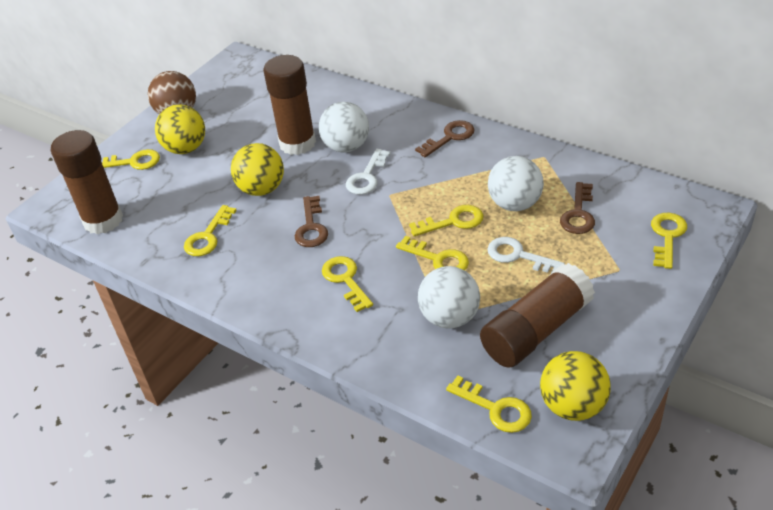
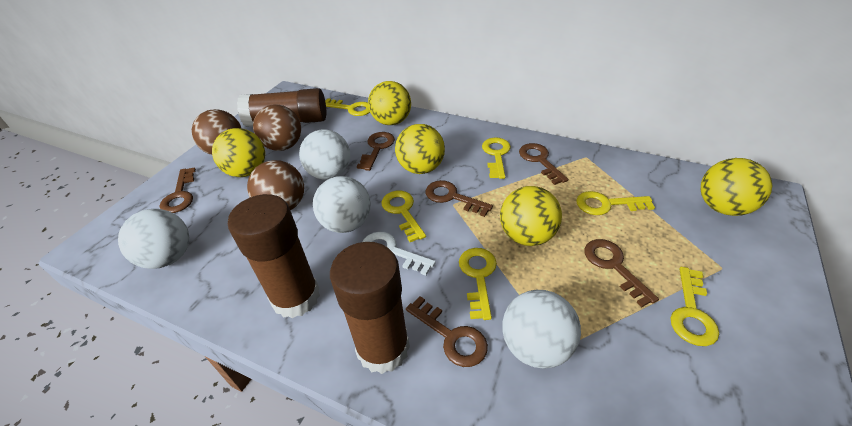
brown ball: 1 -> 3
brown key: 3 -> 6
white ball: 3 -> 4
white key: 2 -> 1
yellow ball: 3 -> 5
yellow key: 7 -> 6

